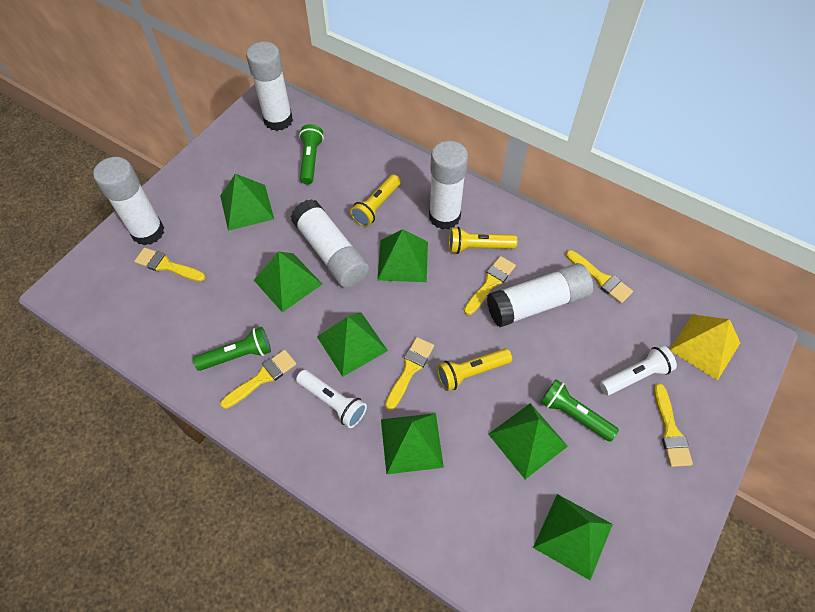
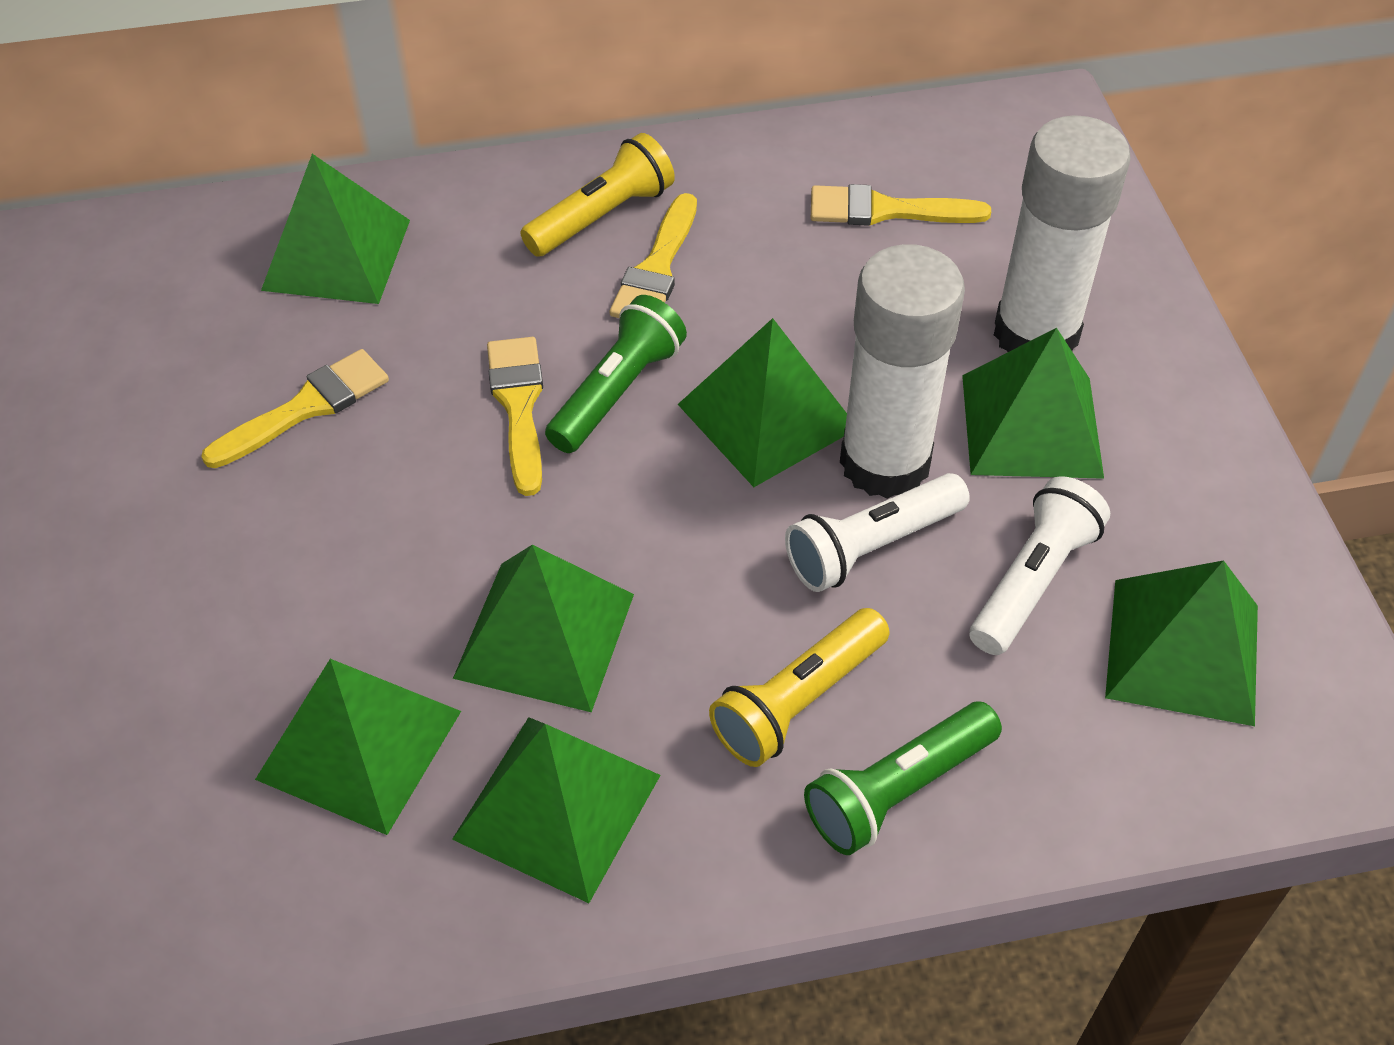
green flashlight: 3 -> 2
white glue stick: 5 -> 2
yellow brush: 6 -> 4
yellow flashlight: 3 -> 2
yellow pyramid: 1 -> 0

